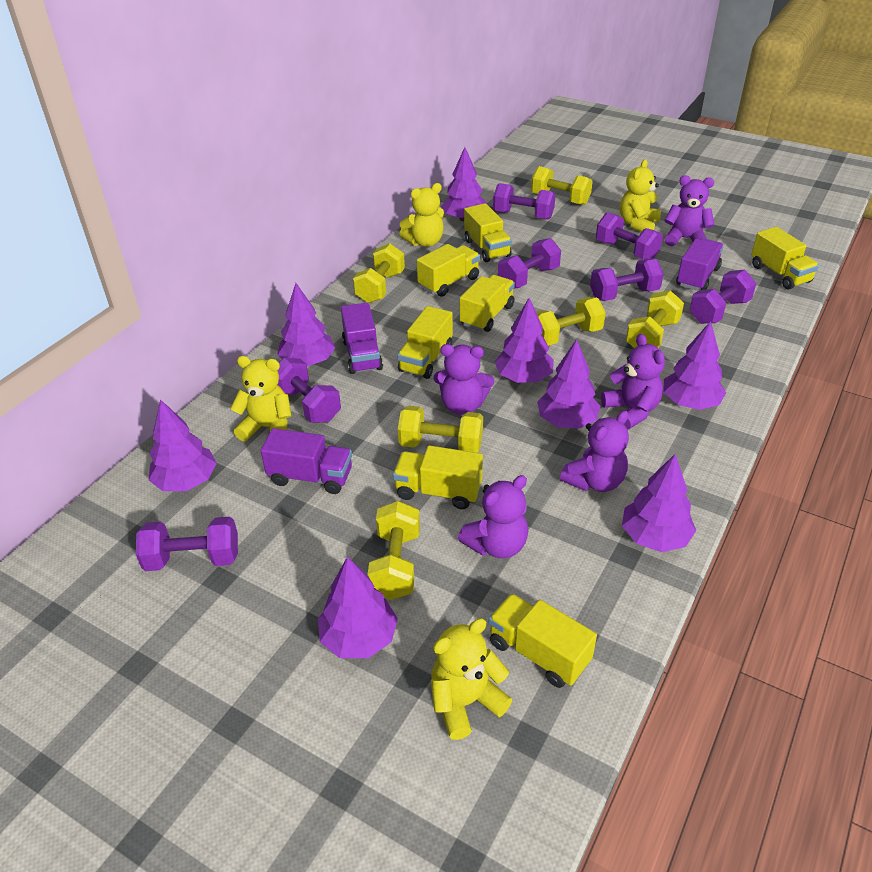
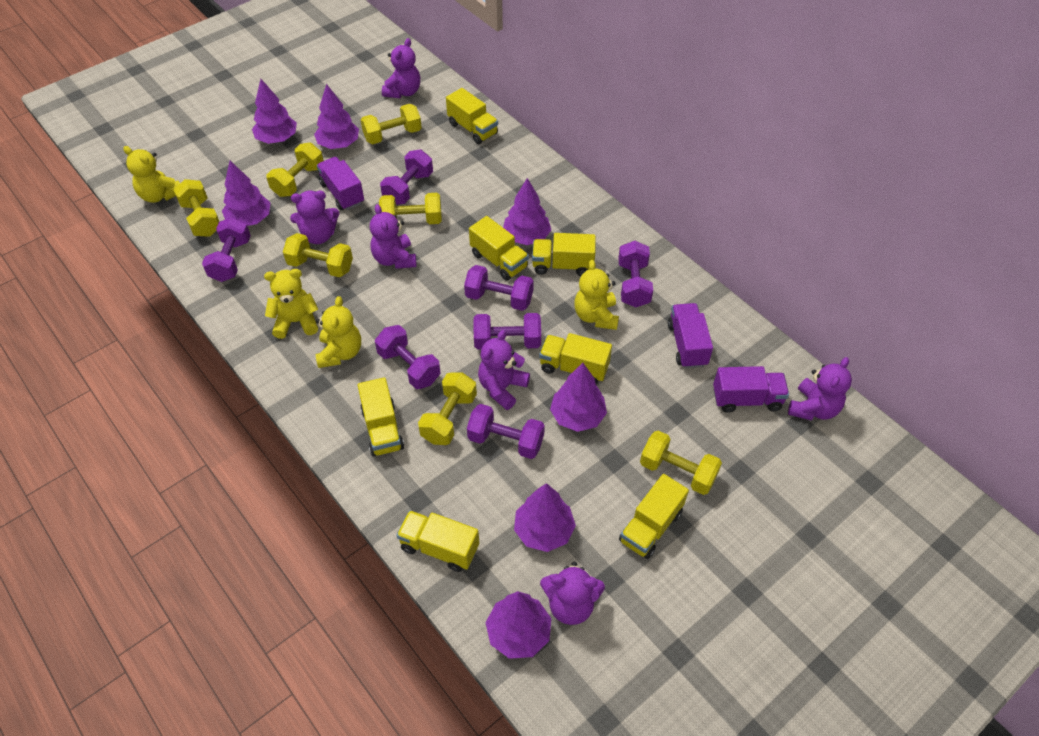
purple teddy bear: 5 -> 6
purple tree: 8 -> 7
yellow dumbbell: 6 -> 7

